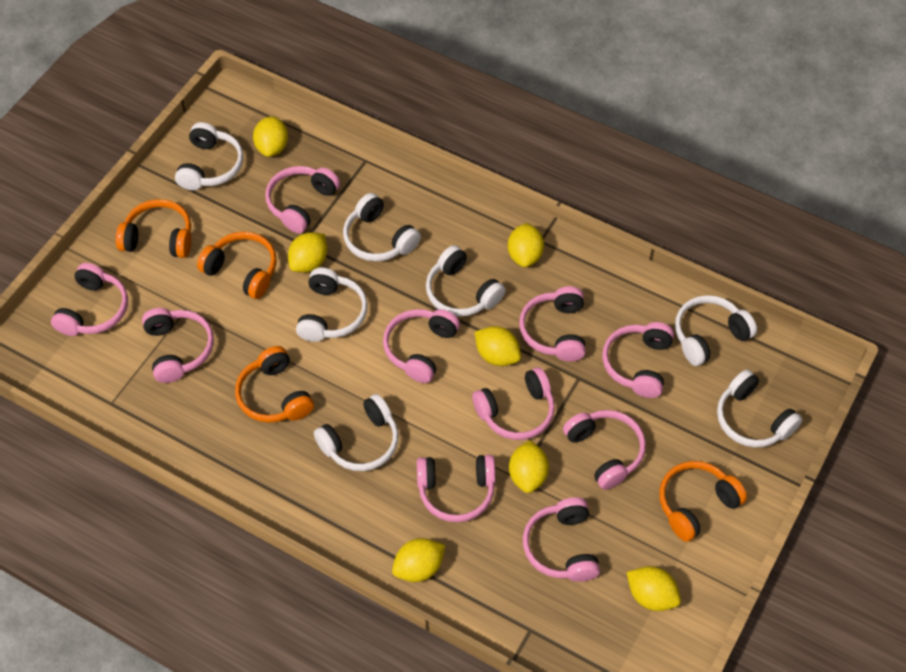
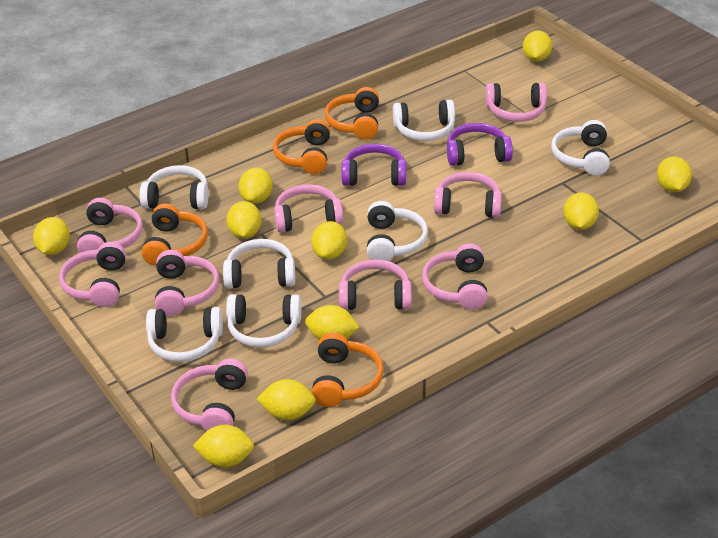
pink headphones: 10 -> 9
purple headphones: 0 -> 2
yellow lemon: 7 -> 10

